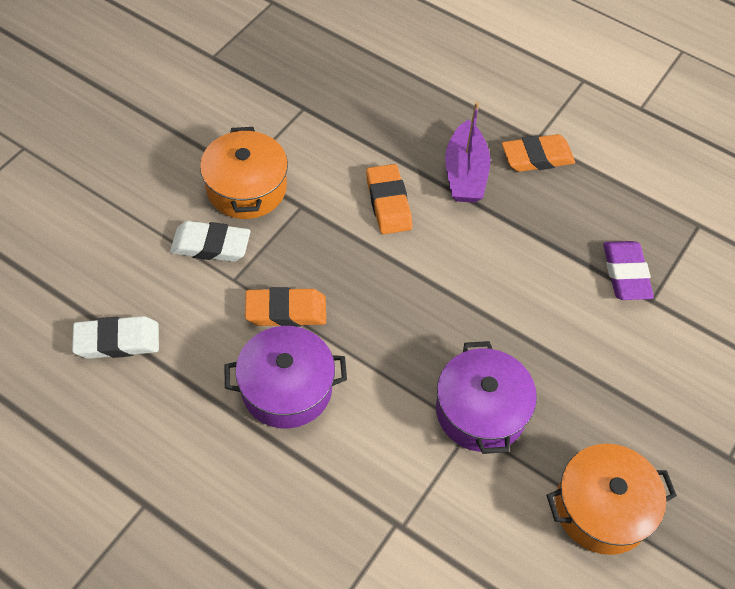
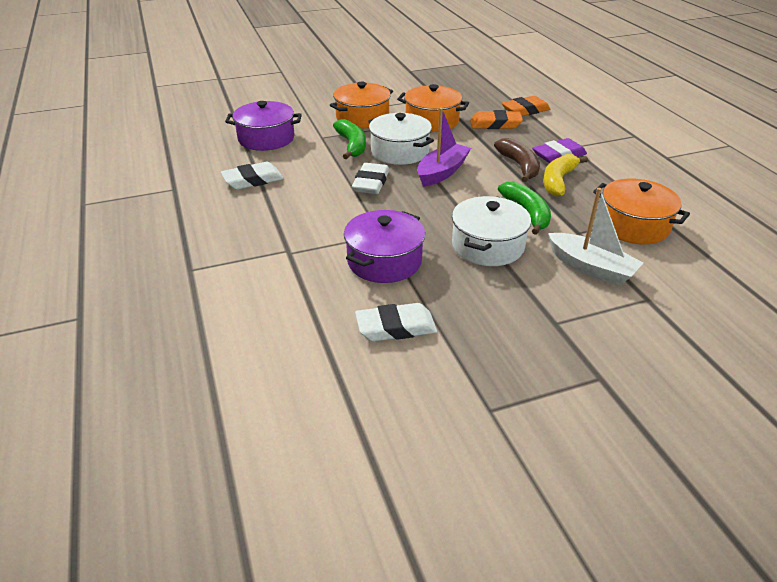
brown banana: 0 -> 1
green banana: 0 -> 2
orange eraser: 3 -> 2
orange pot: 2 -> 3
white boat: 0 -> 1
white eraser: 2 -> 3
white pot: 0 -> 2
yellow banana: 0 -> 1

